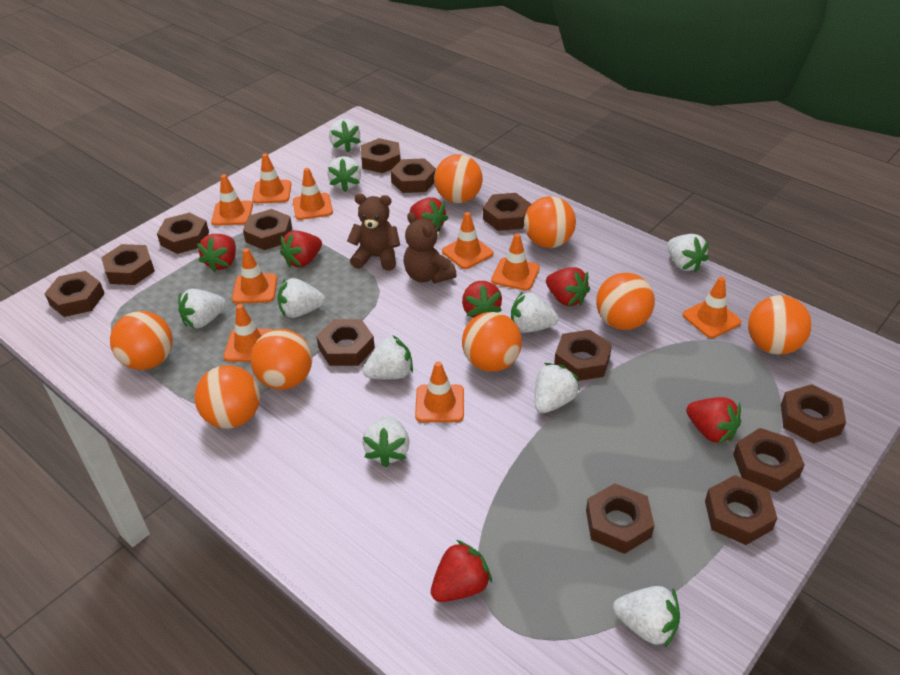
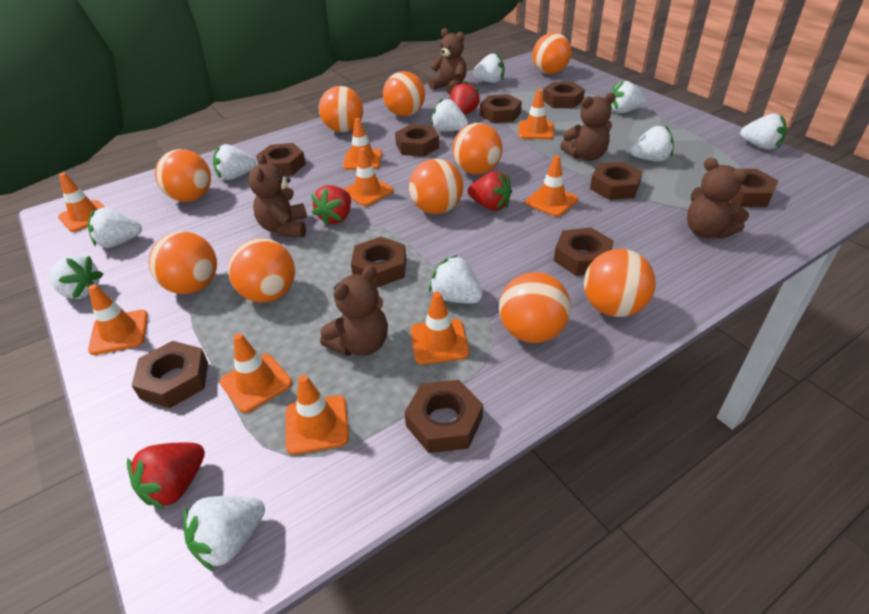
brown nut: 13 -> 10
brown teddy bear: 2 -> 5
orange ball: 8 -> 10
red strawberry: 7 -> 4

